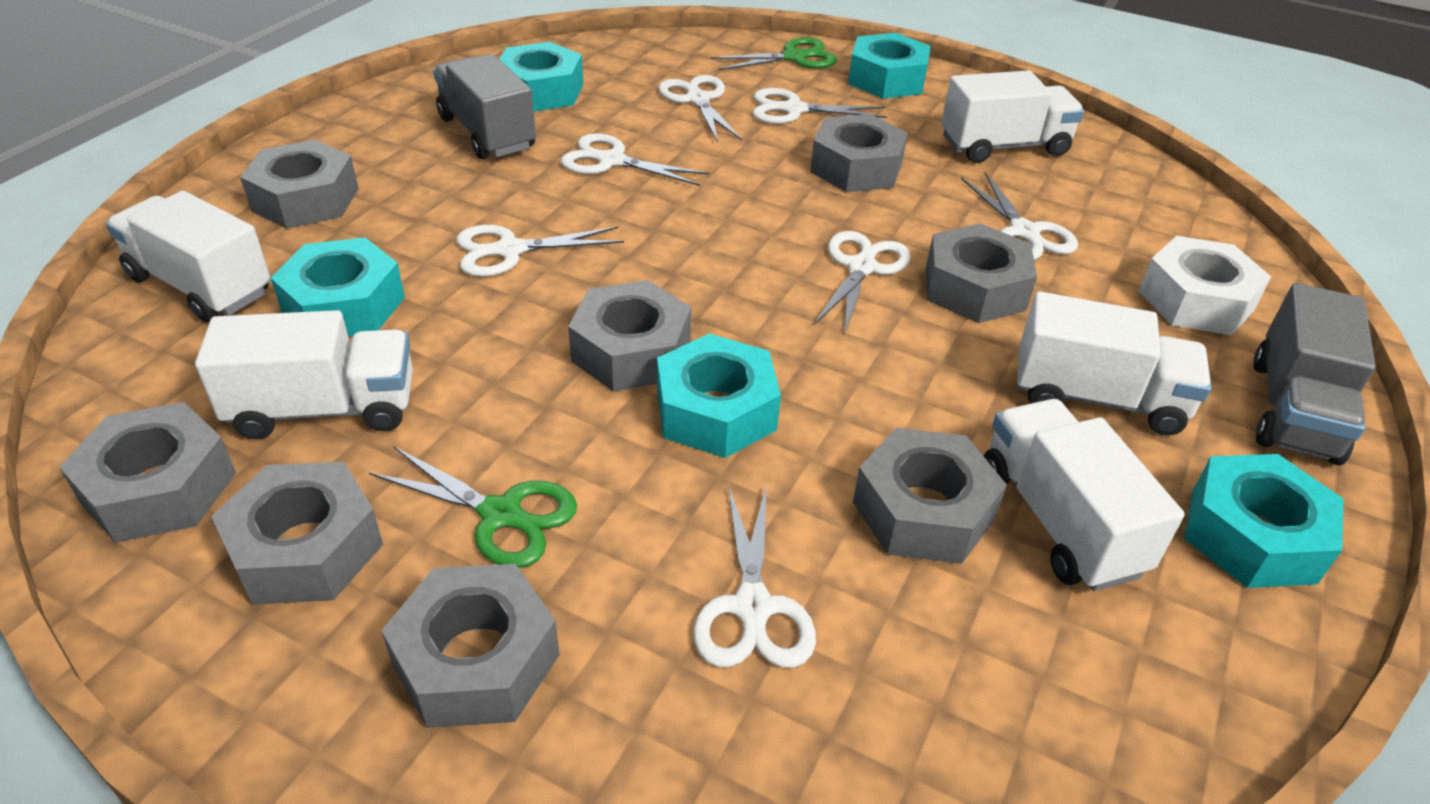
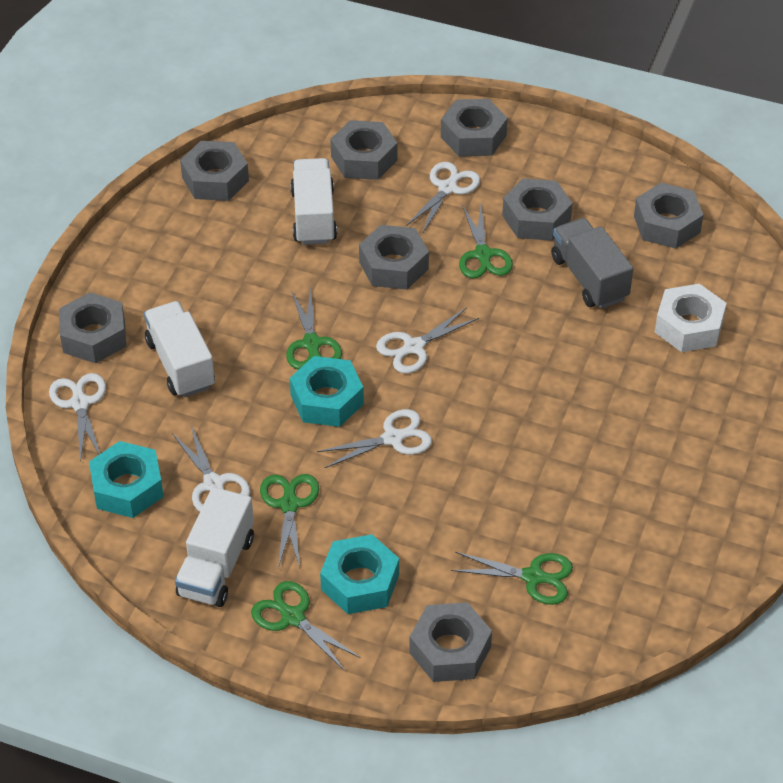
green scissors: 2 -> 5
grey truck: 2 -> 1
turquoise nut: 5 -> 3
white scissors: 7 -> 5
white truck: 5 -> 3

